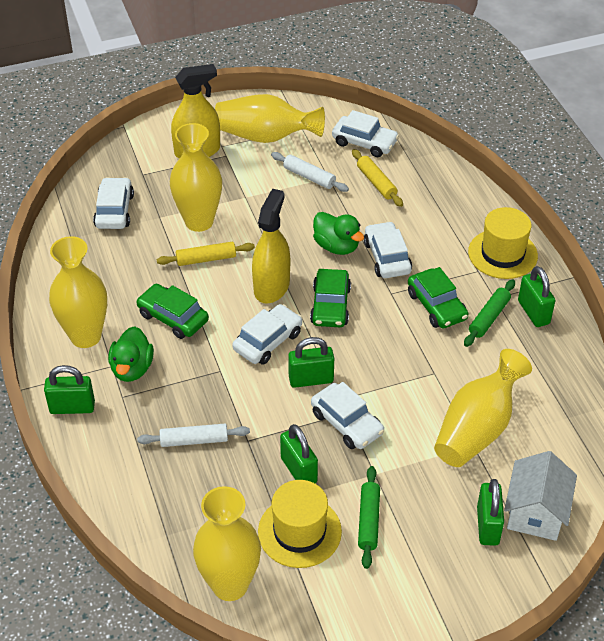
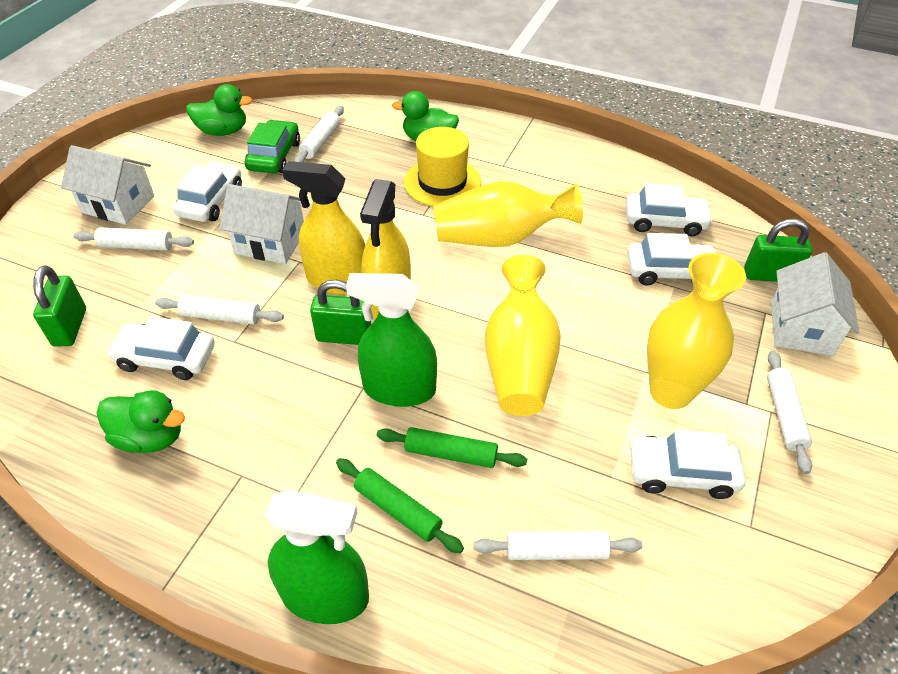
green car: 3 -> 1
green duck: 2 -> 3
green padlock: 5 -> 3
green spray bottle: 0 -> 2
white house: 1 -> 3
white rolling pin: 2 -> 5
yellow hat: 2 -> 1
yellow rolling pin: 2 -> 0
yellow vase: 5 -> 3

